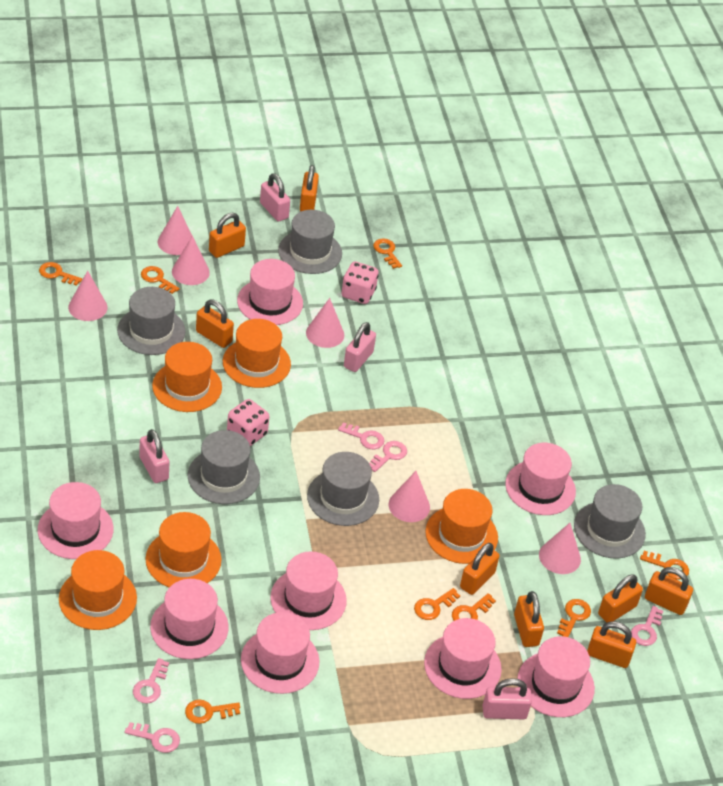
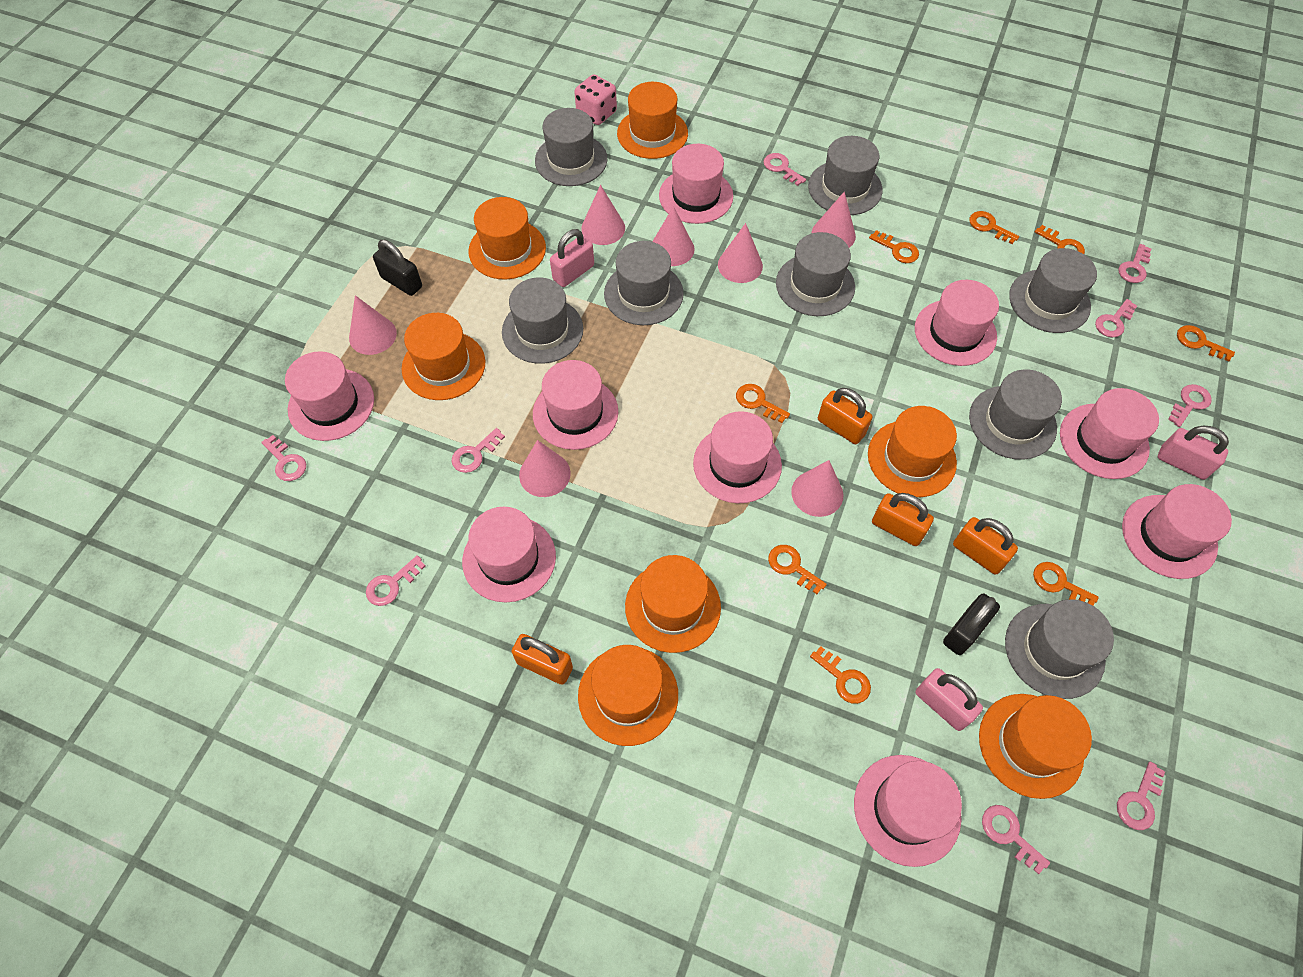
black padlock: 0 -> 2
grey hat: 5 -> 8
orange hat: 5 -> 7
orange padlock: 8 -> 4
pink cone: 6 -> 7
pink dice: 2 -> 1
pink hat: 8 -> 9
pink key: 5 -> 9
pink padlock: 4 -> 3

